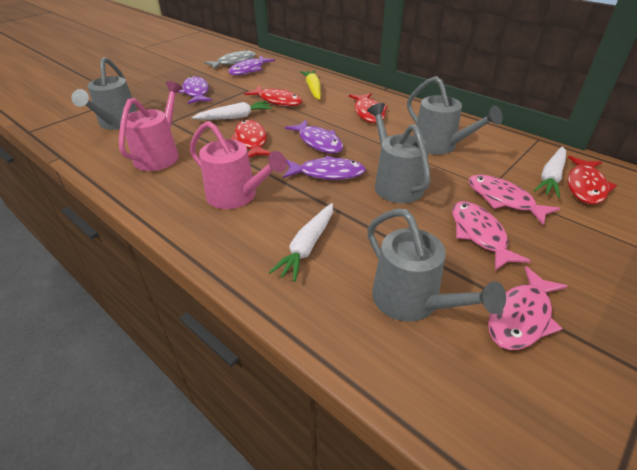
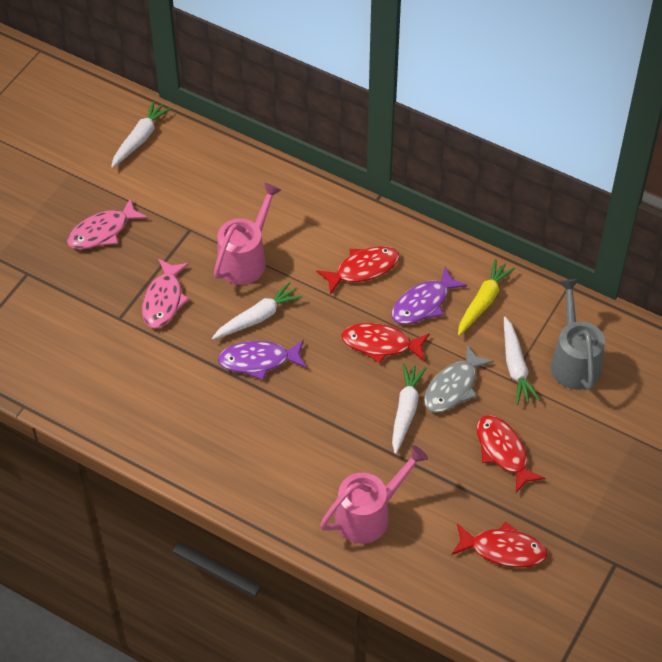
grey watering can: 4 -> 1
pink fish: 3 -> 2
purple fish: 4 -> 2
white carrot: 3 -> 4

